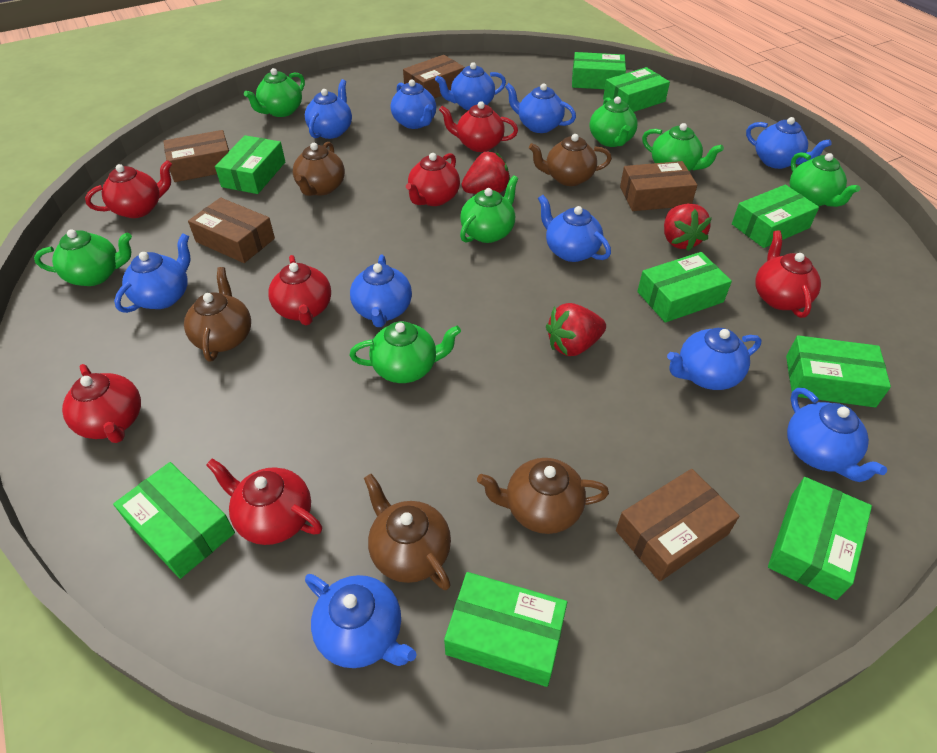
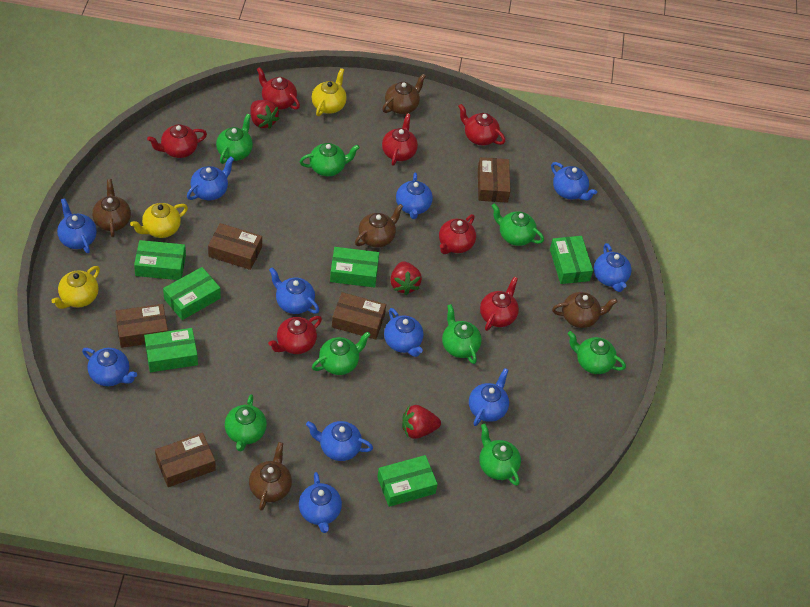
green box: 9 -> 6
green teapot: 7 -> 8
yellow teapot: 0 -> 3

